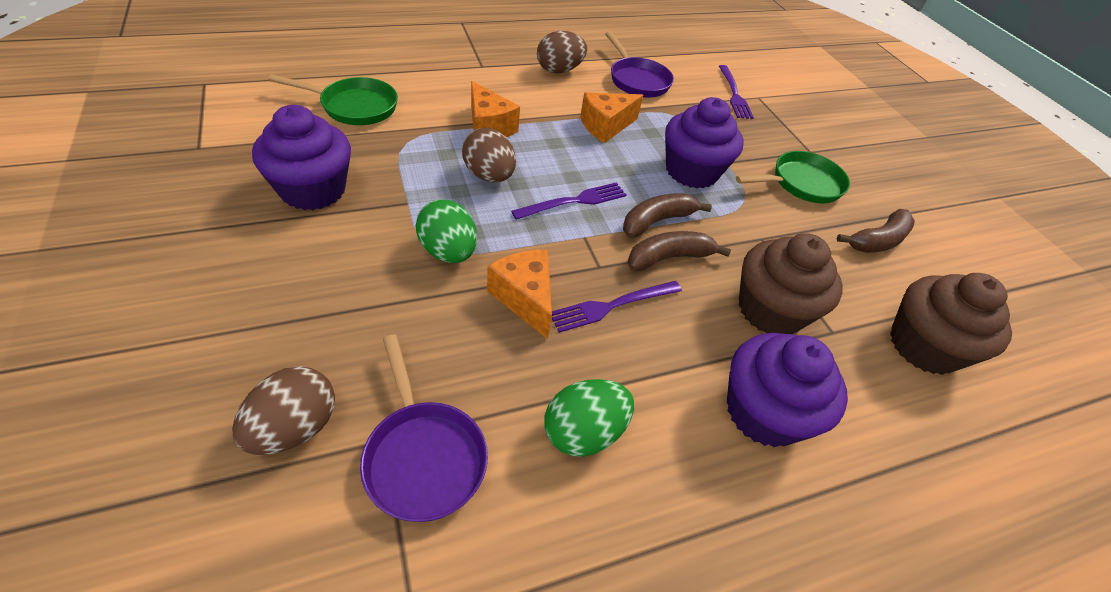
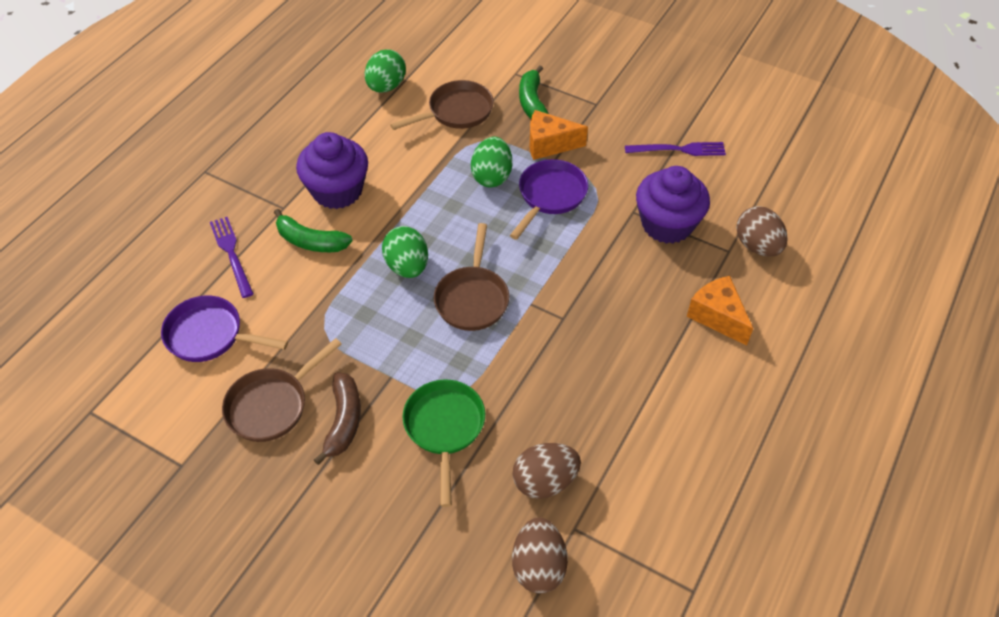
brown banana: 3 -> 1
brown cupcake: 2 -> 0
brown pan: 0 -> 3
green banana: 0 -> 2
green egg: 2 -> 3
green pan: 2 -> 1
orange cheese: 3 -> 2
purple cupcake: 3 -> 2
purple fork: 3 -> 2

